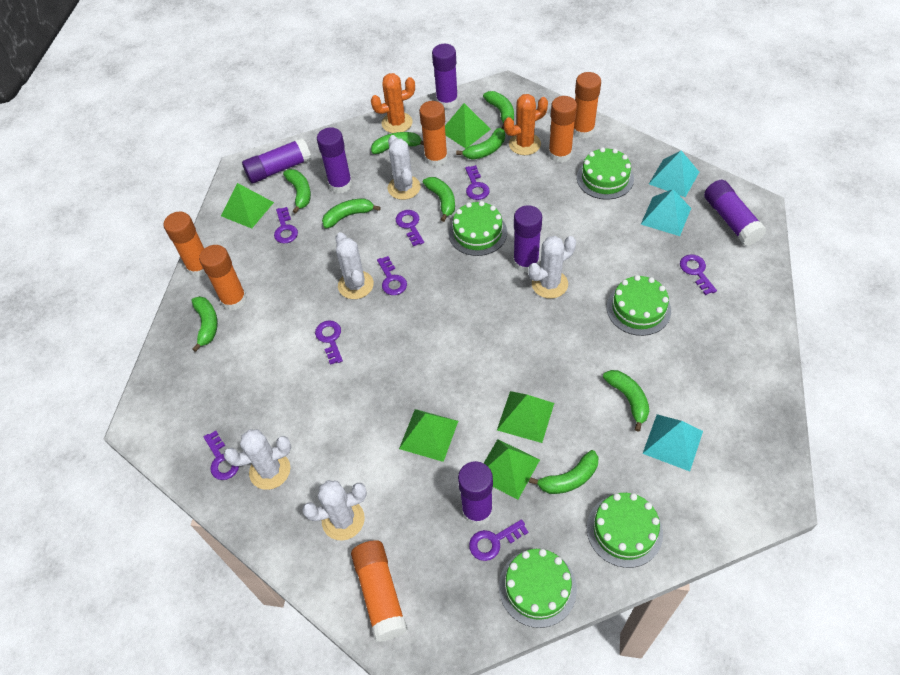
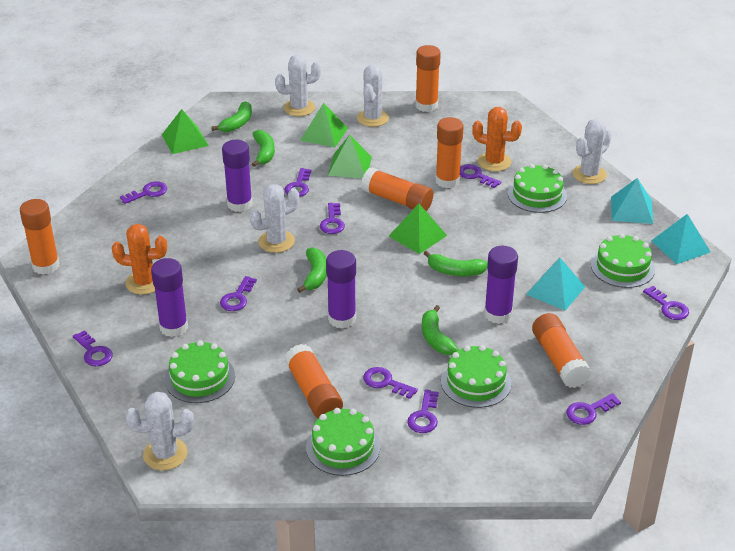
green banana: 9 -> 5
green pyramid: 5 -> 4
purple glue stick: 6 -> 4
purple key: 8 -> 10

